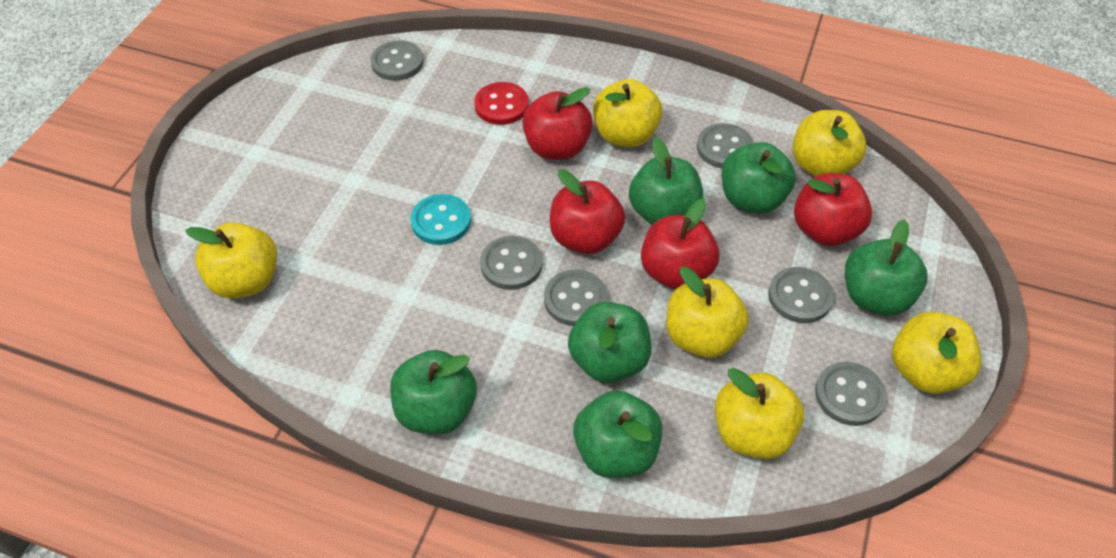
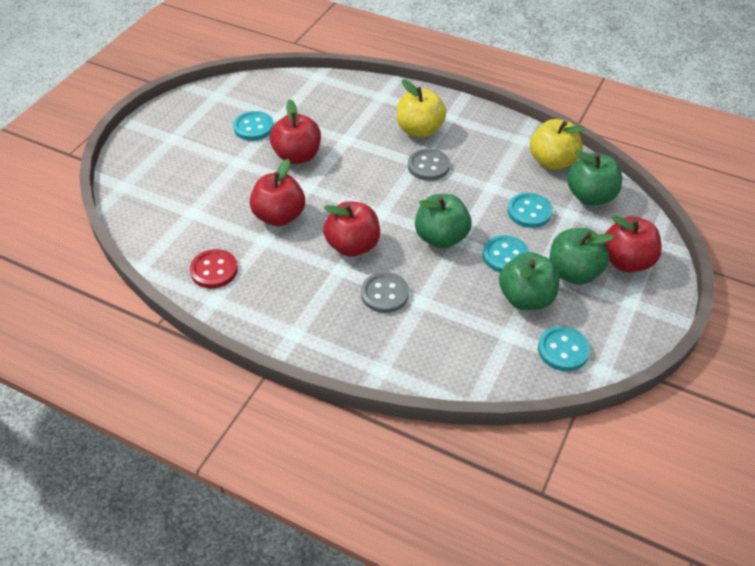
green apple: 6 -> 4
grey button: 6 -> 2
turquoise button: 1 -> 4
yellow apple: 6 -> 2

